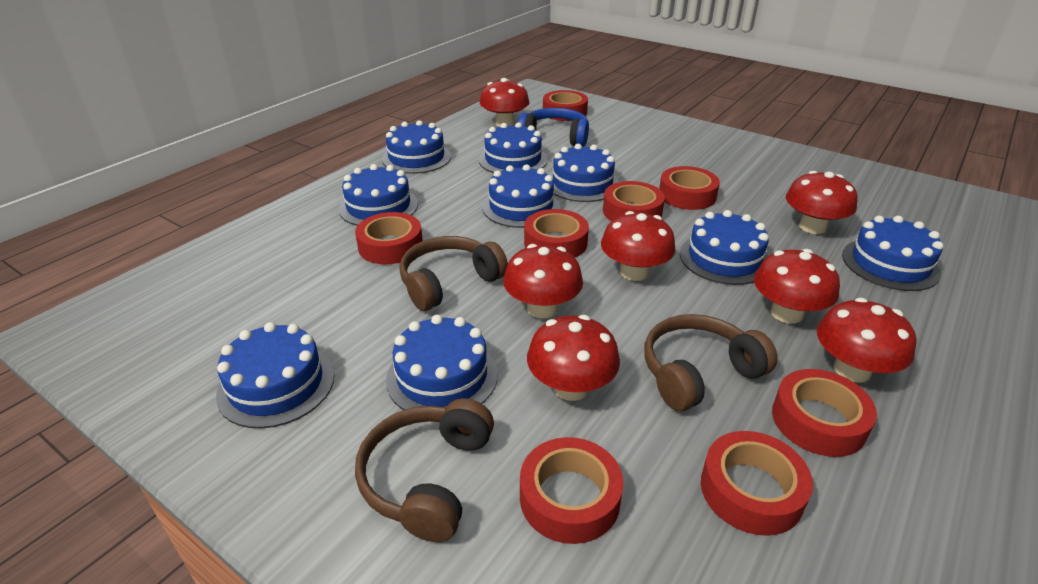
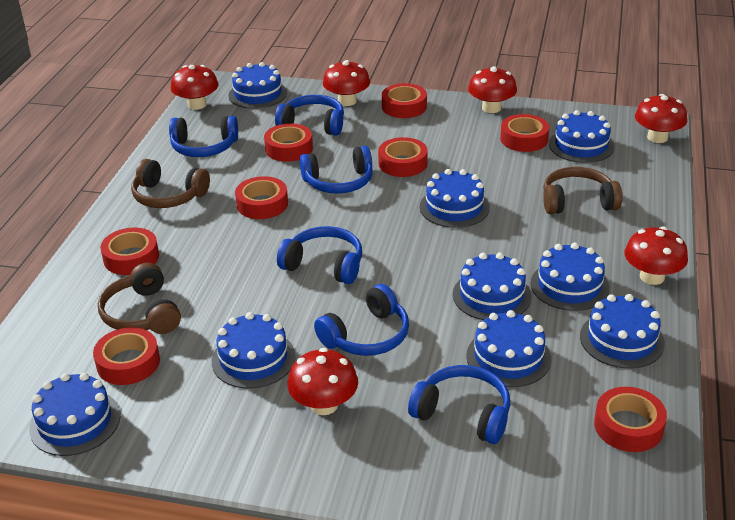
blue headphones: 1 -> 6
red mushroom: 7 -> 6

